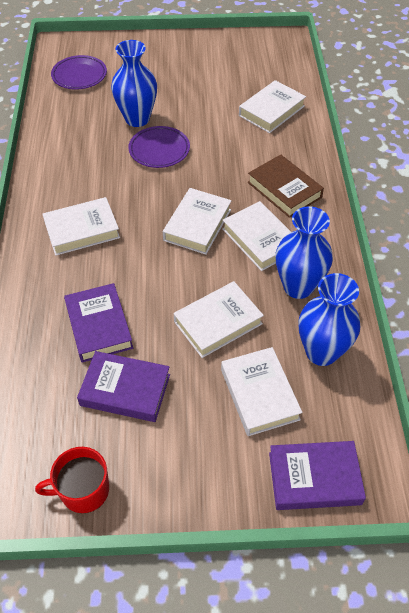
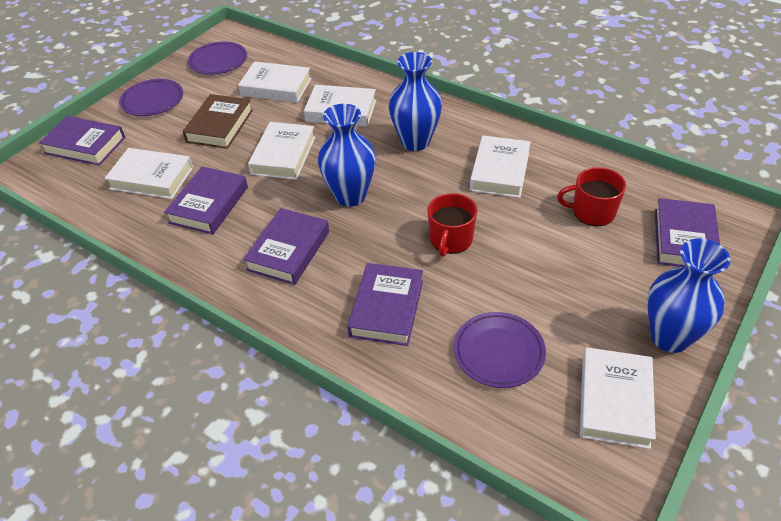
purple book: 3 -> 5
purple plate: 2 -> 3
red mug: 1 -> 2

